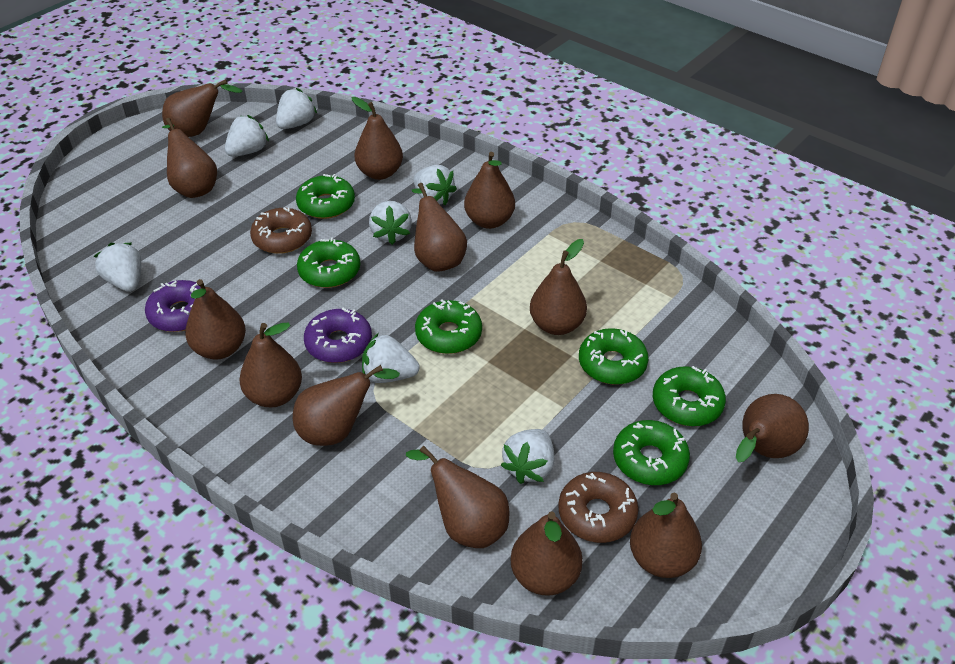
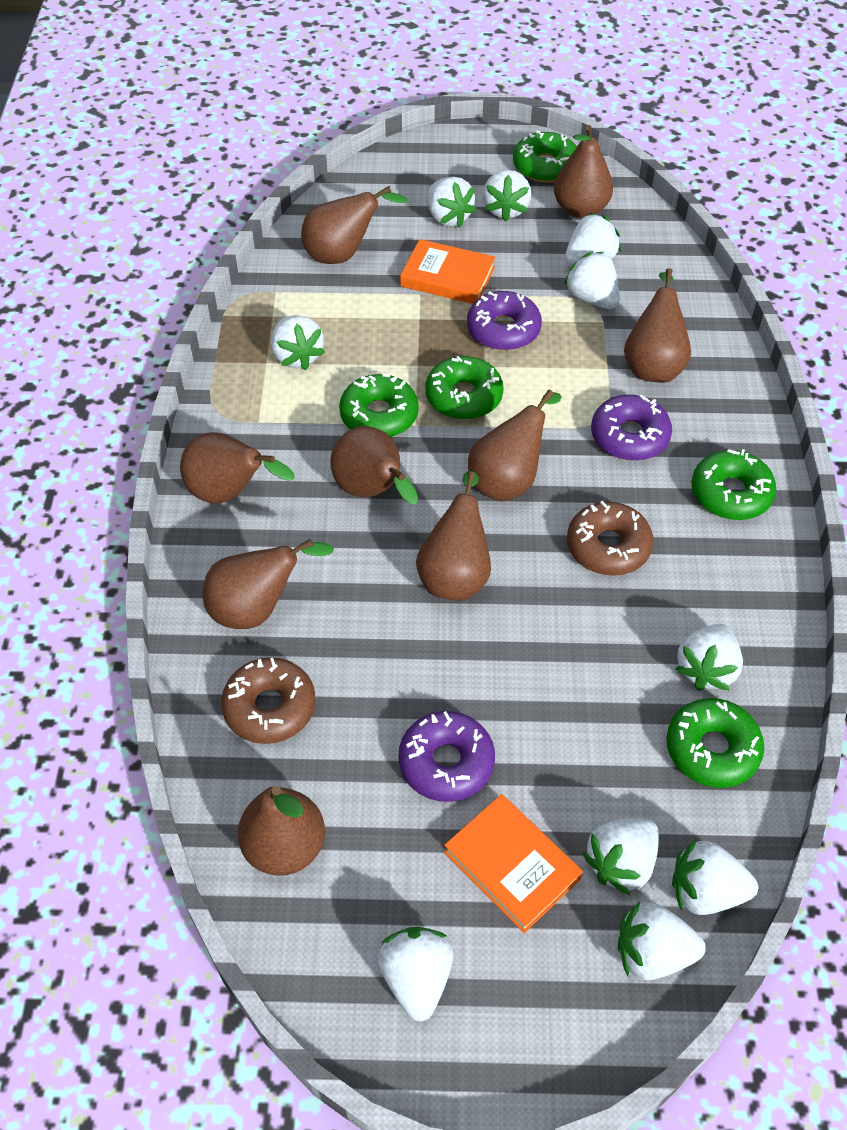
brown pear: 13 -> 9
green donut: 6 -> 5
orange book: 0 -> 2
purple donut: 2 -> 3
white strawberry: 7 -> 10

